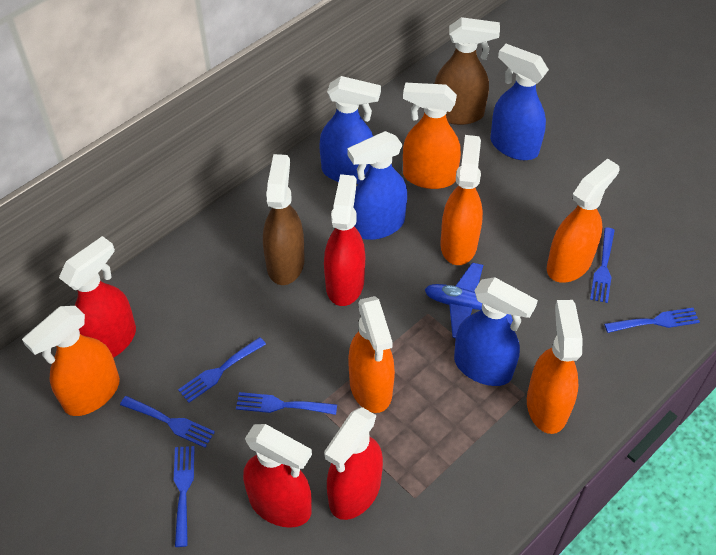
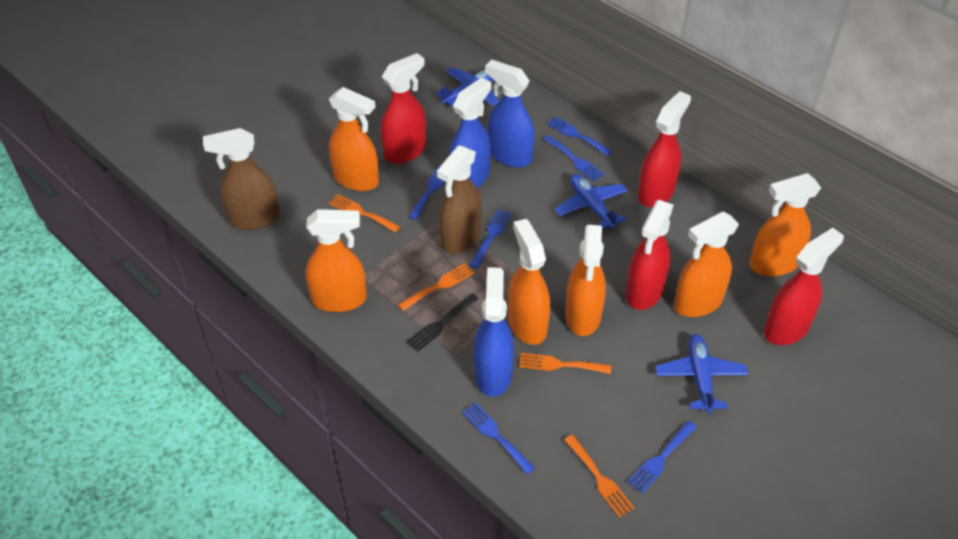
black fork: 0 -> 1
blue plane: 1 -> 3
blue spray bottle: 4 -> 3
orange fork: 0 -> 4

